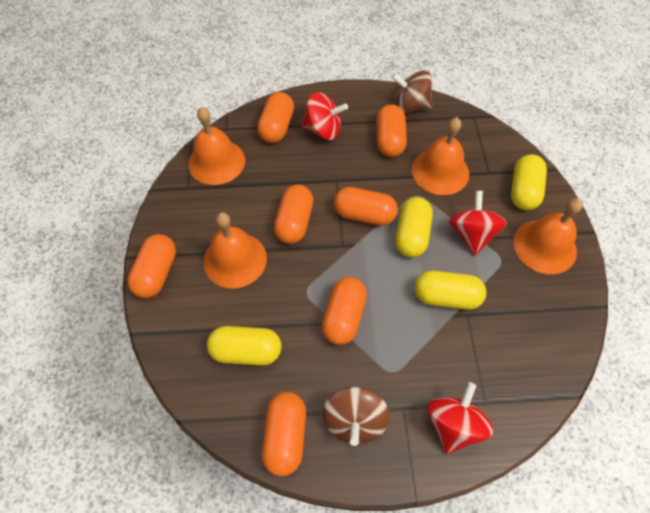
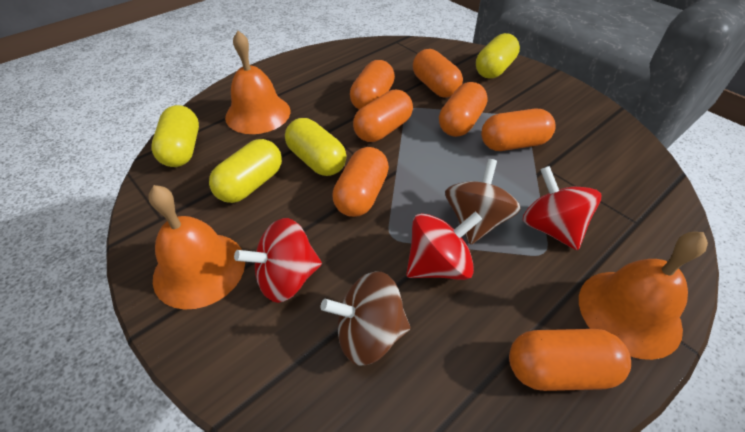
orange bell: 4 -> 3

